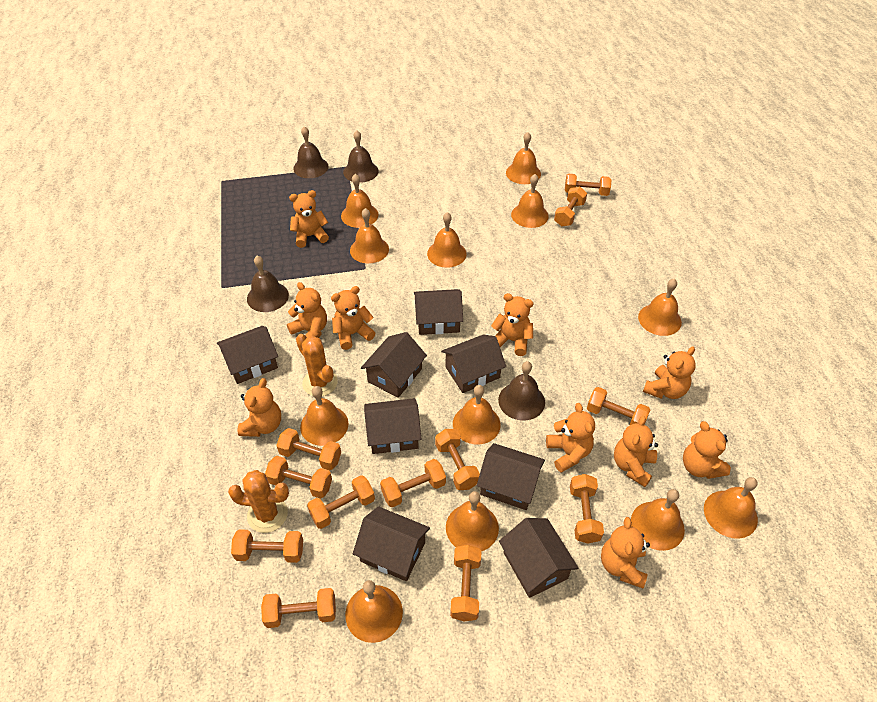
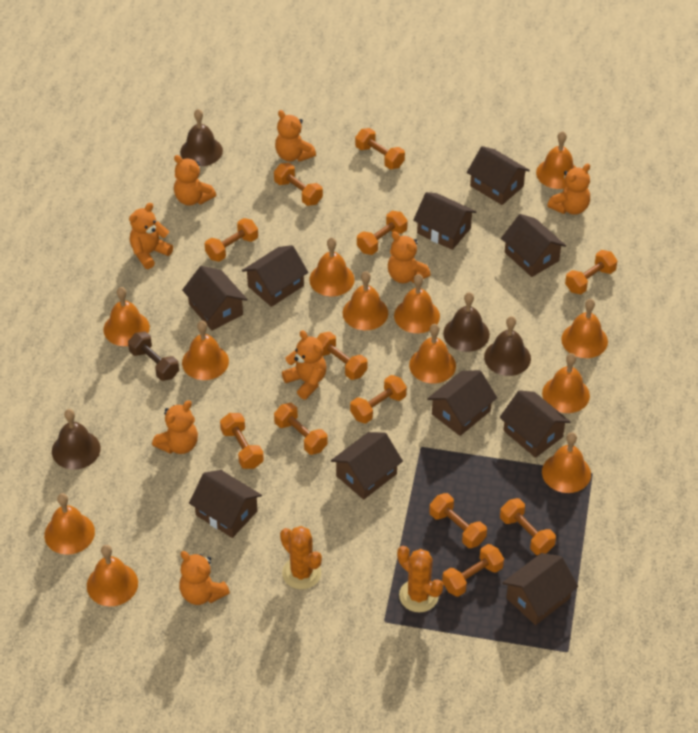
brown dumbbell: 0 -> 1
brown house: 8 -> 10
orange teddy bear: 10 -> 8

